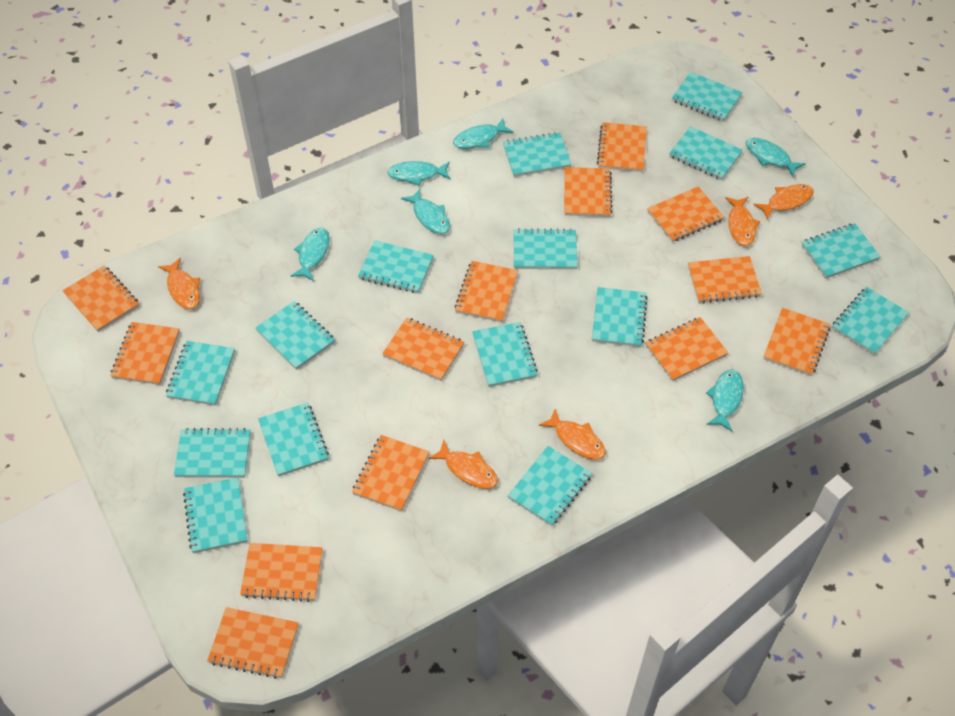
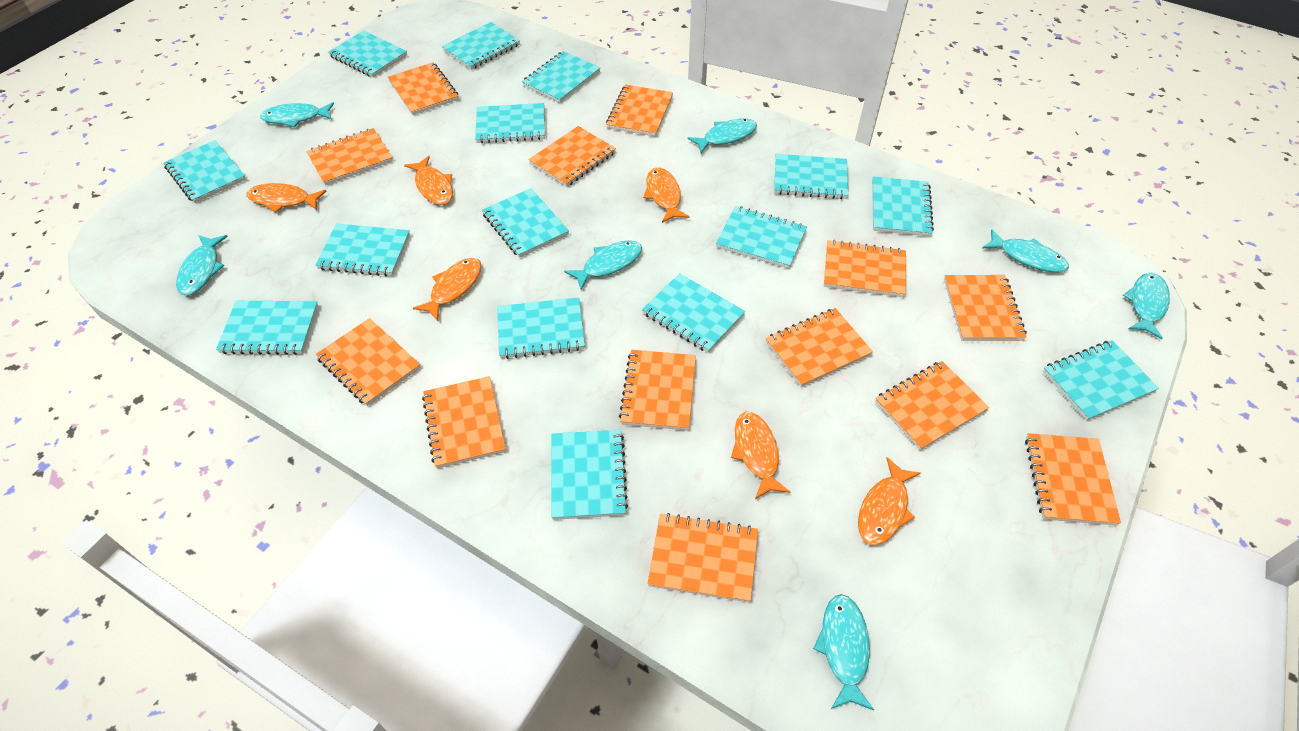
orange fish: 5 -> 6
turquoise fish: 6 -> 7

